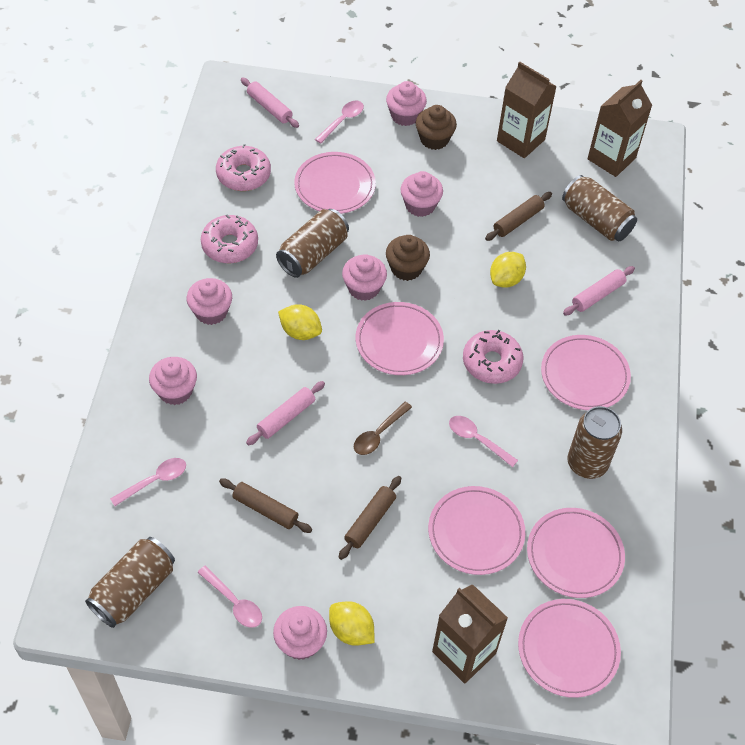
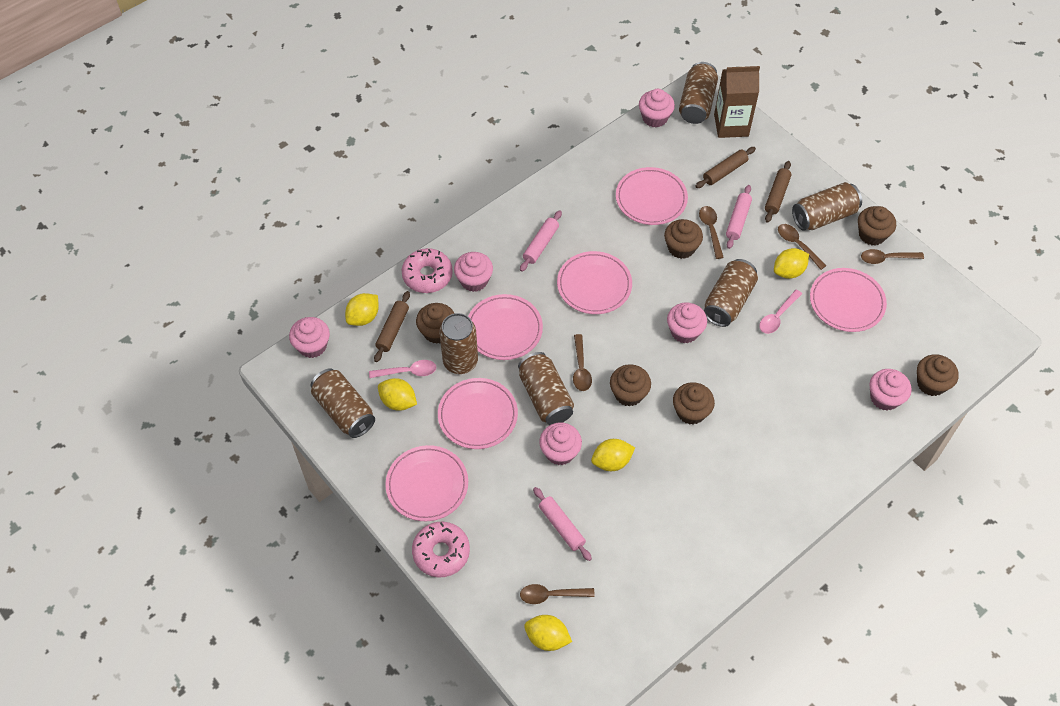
brown can: 4 -> 6
brown carton: 3 -> 1
brown cupcake: 2 -> 6
brown spoon: 1 -> 5
pink donut: 3 -> 2
pink spoon: 4 -> 2
yellow lemon: 3 -> 5

